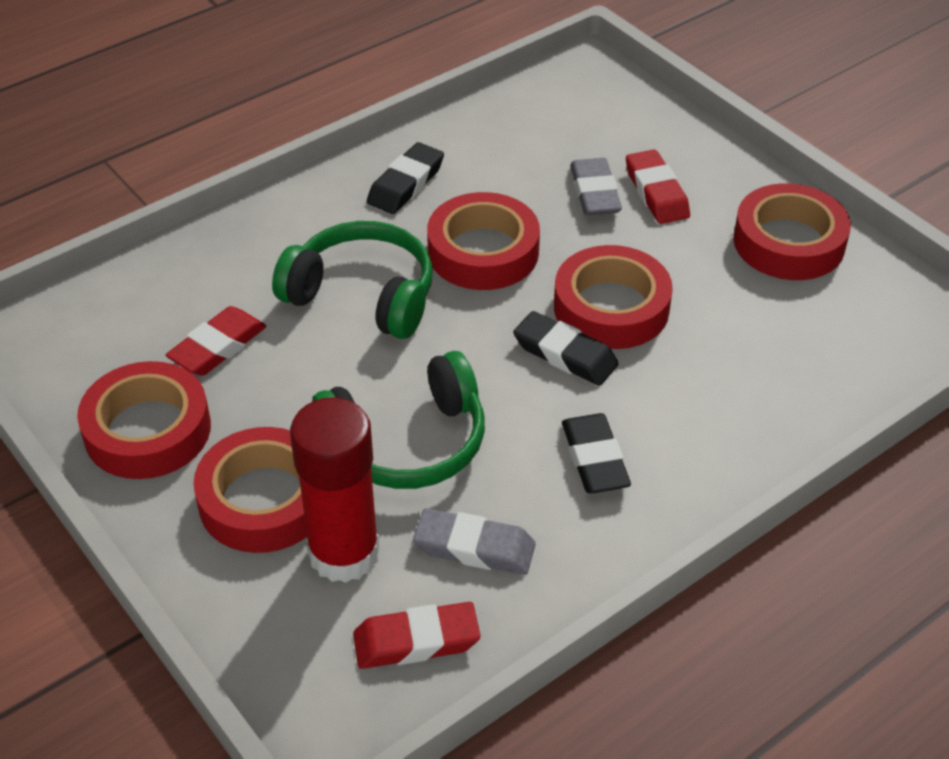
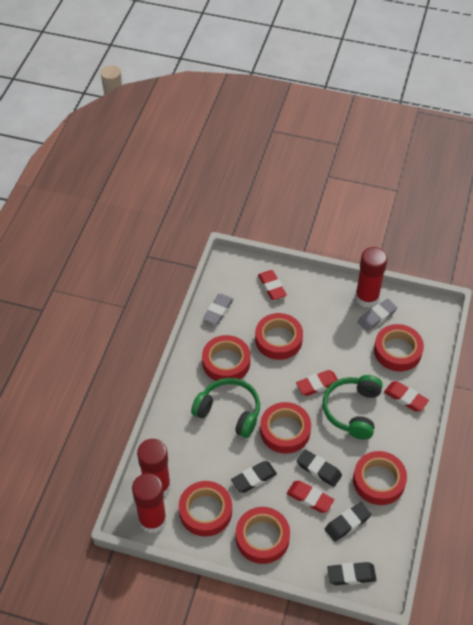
black eraser: 3 -> 4
red eraser: 3 -> 4
red glue stick: 1 -> 3
red tape: 5 -> 7

